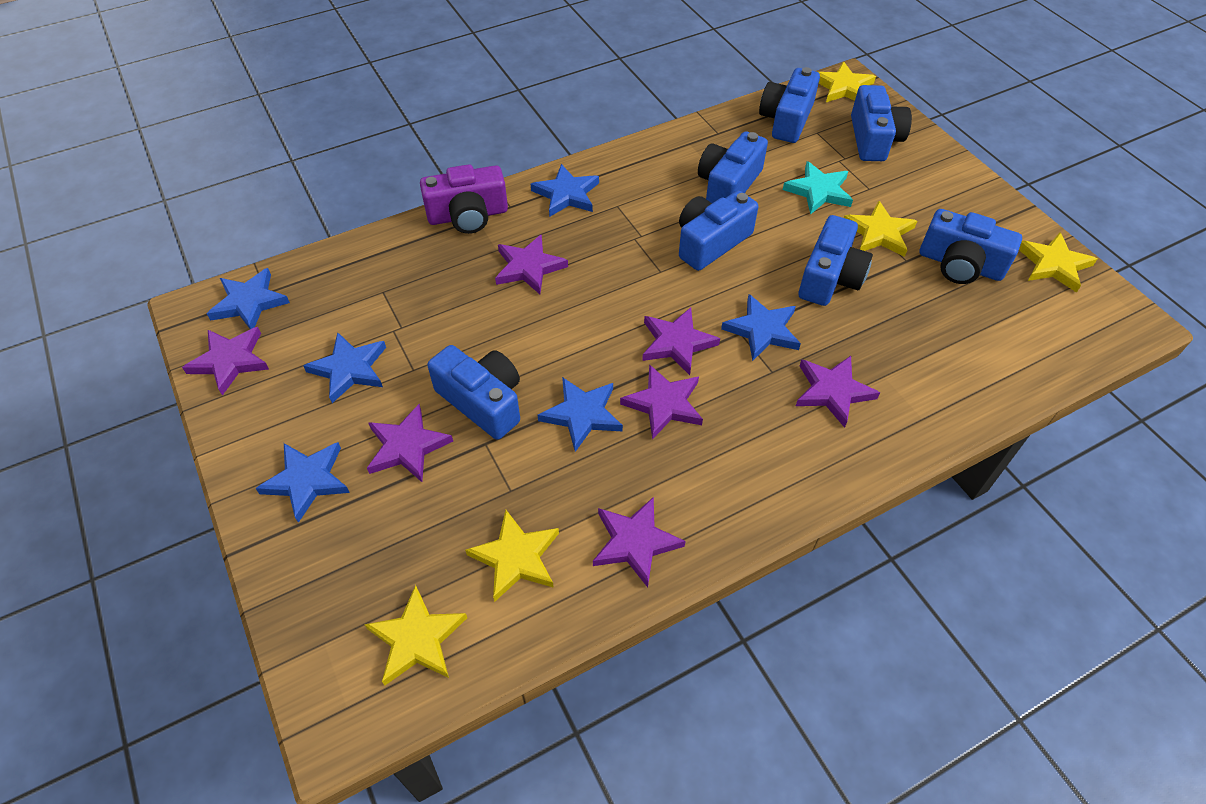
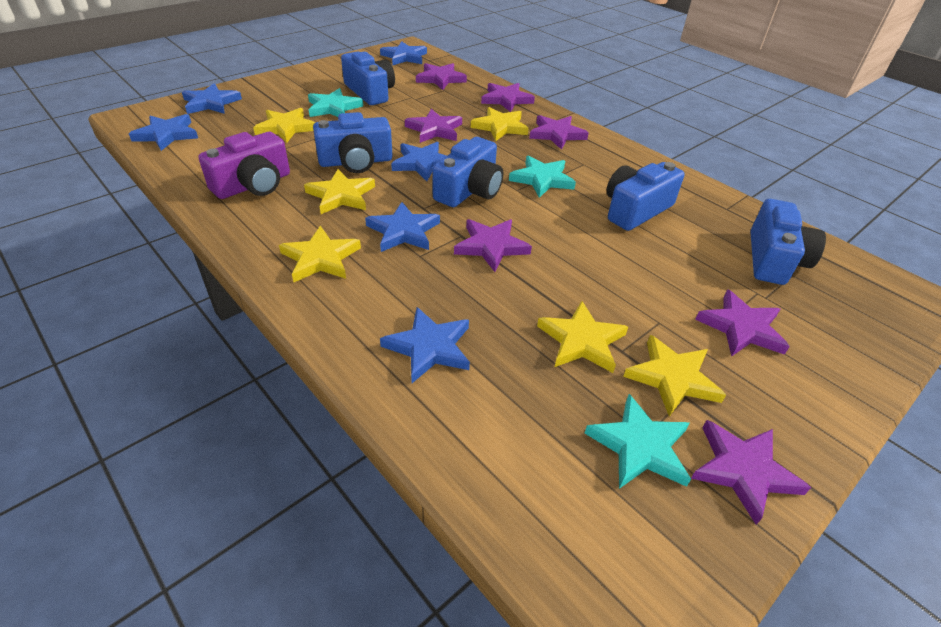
blue camera: 7 -> 5
turquoise star: 1 -> 3
yellow star: 5 -> 6

